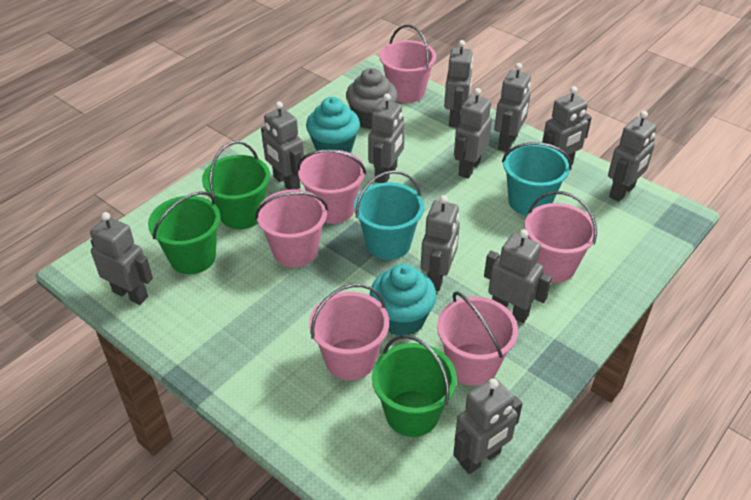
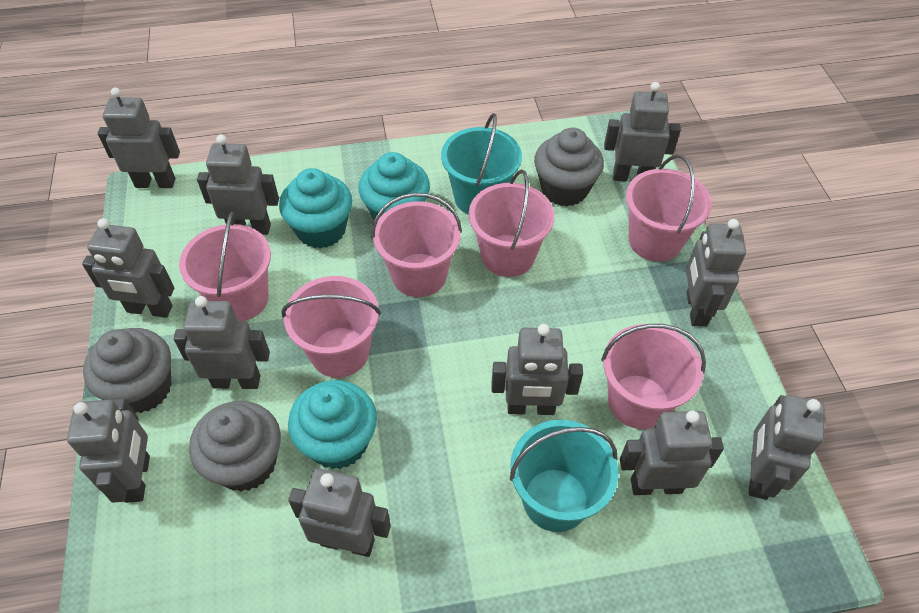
green bucket: 3 -> 0
grey cupcake: 1 -> 3
turquoise cupcake: 2 -> 3

